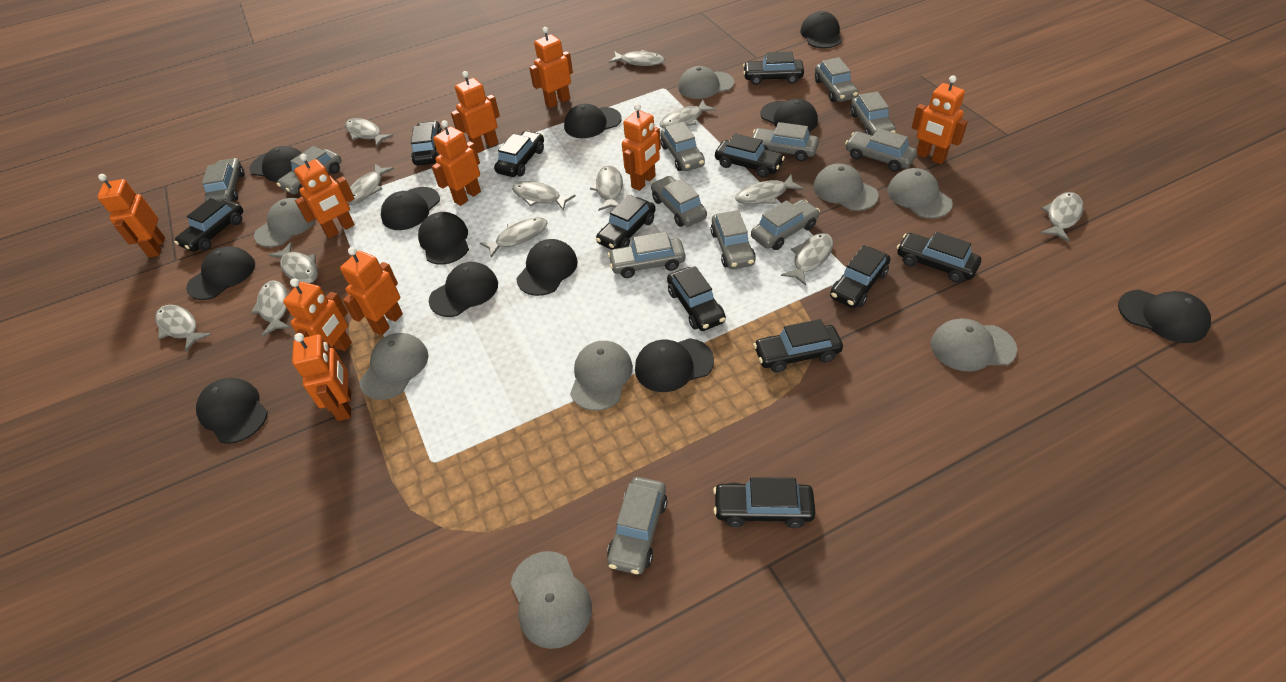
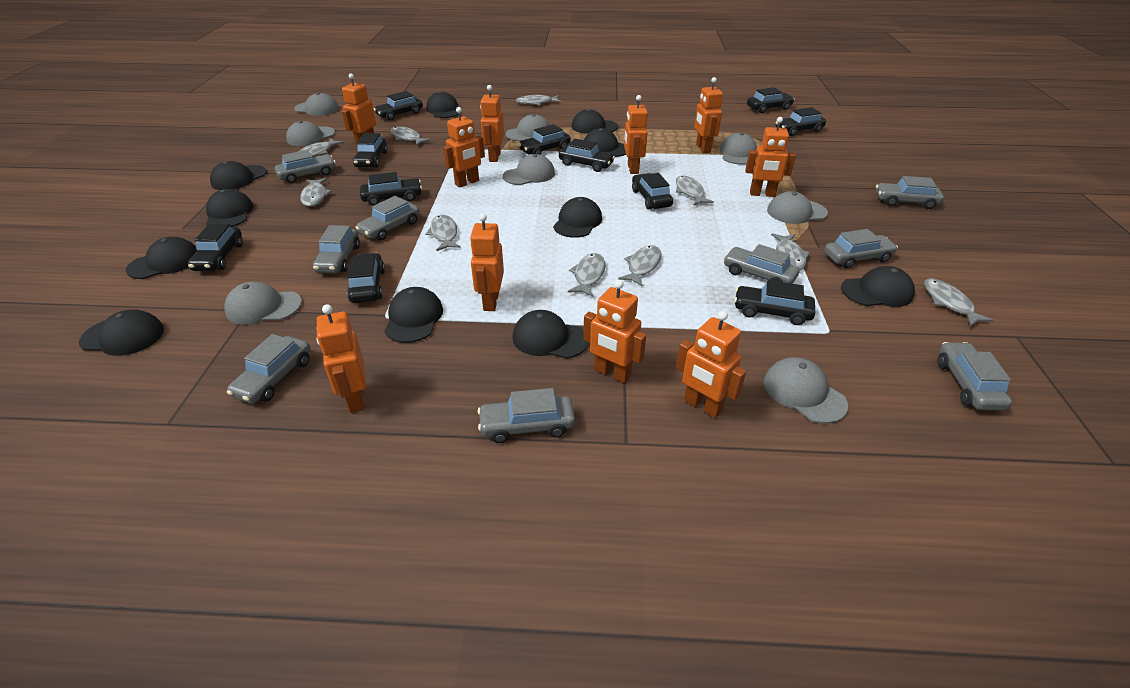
black cap: 12 -> 11
grey car: 12 -> 9
grey fish: 13 -> 10

